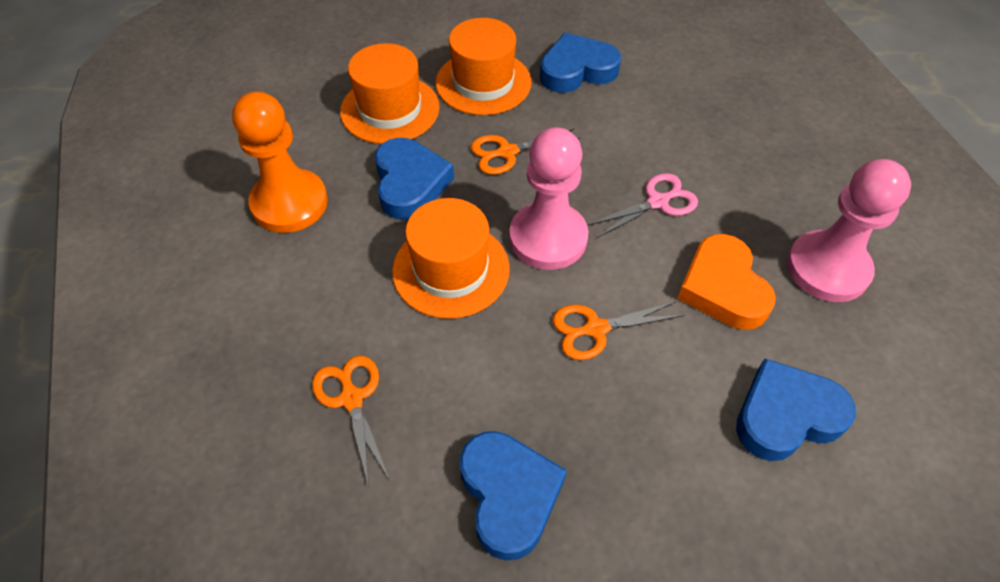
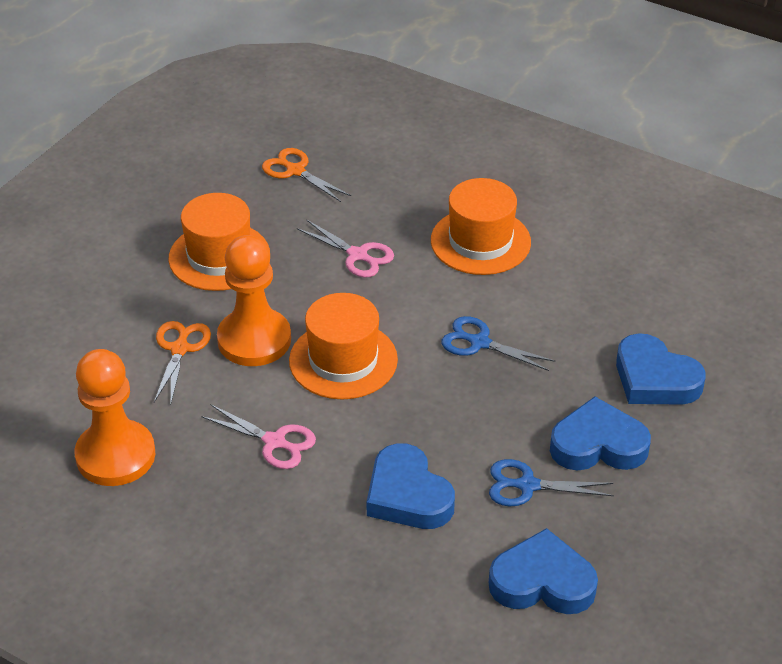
blue scissors: 0 -> 2
orange heart: 1 -> 0
orange pawn: 1 -> 2
orange scissors: 3 -> 2
pink pawn: 2 -> 0
pink scissors: 1 -> 2

